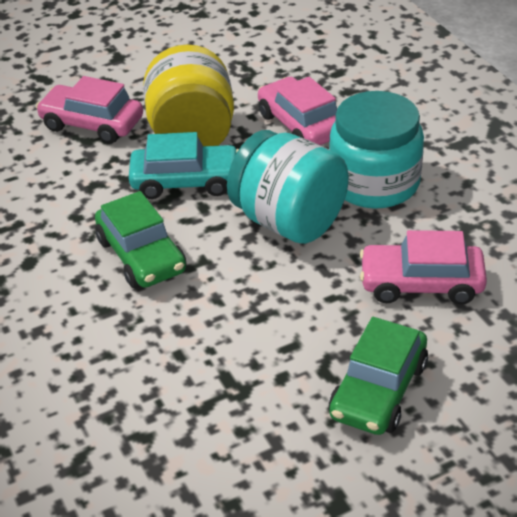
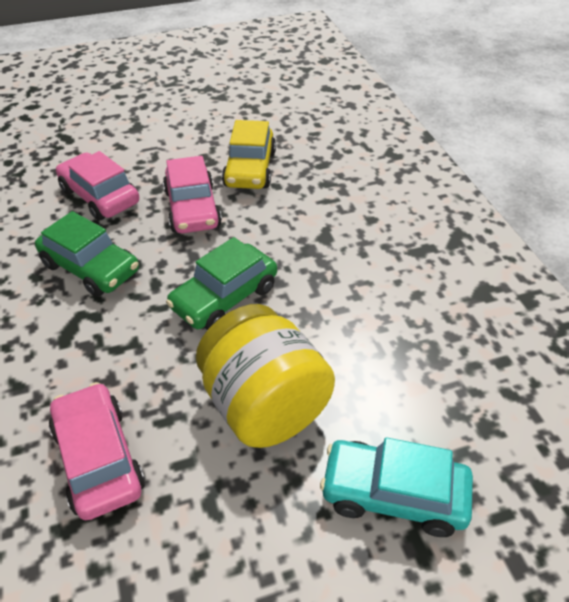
turquoise jar: 2 -> 0
yellow car: 0 -> 1

